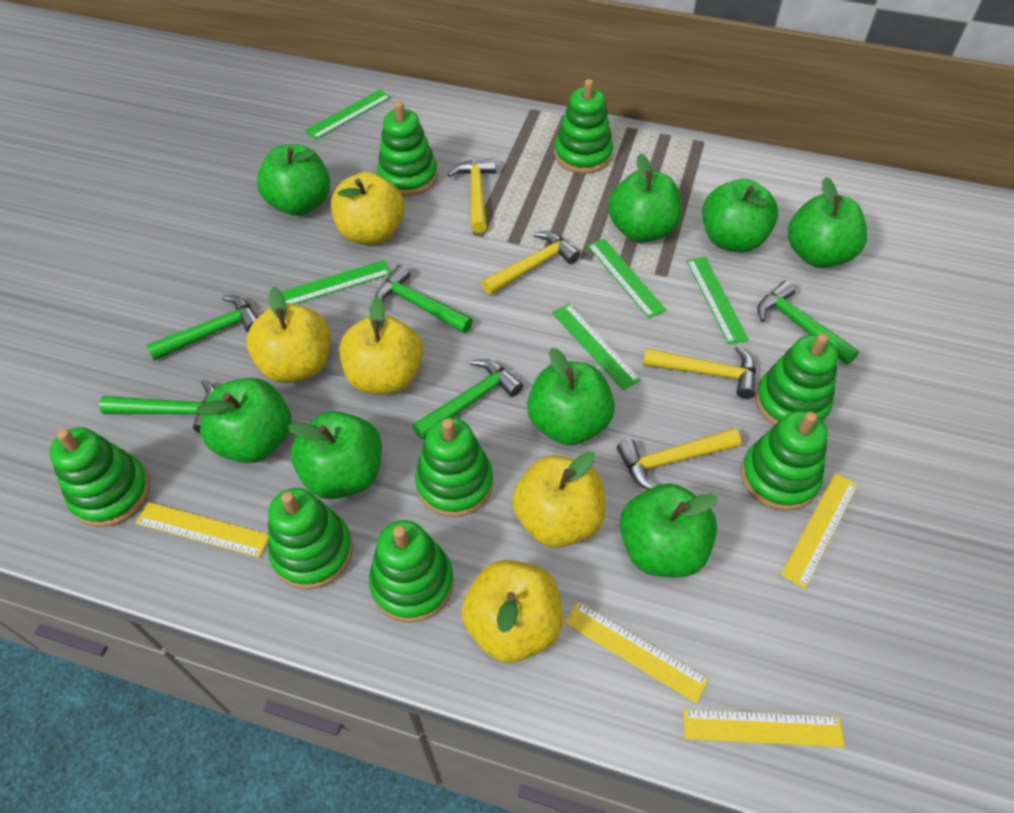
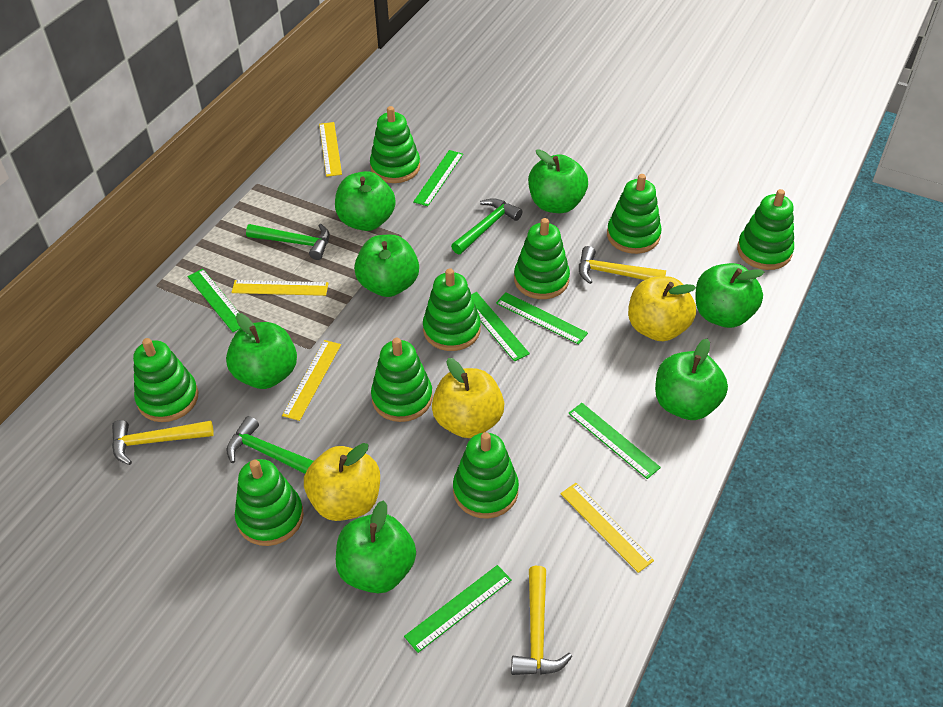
green apple: 8 -> 7
green hammer: 5 -> 3
green ruler: 5 -> 6
green stacking toy: 8 -> 9
yellow apple: 5 -> 3
yellow hammer: 4 -> 3

